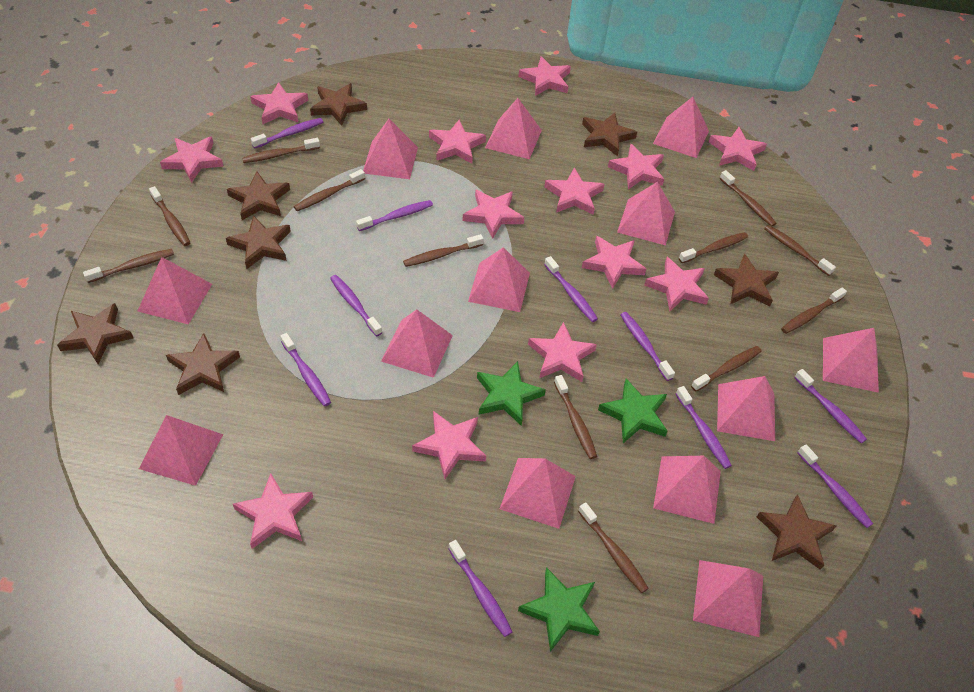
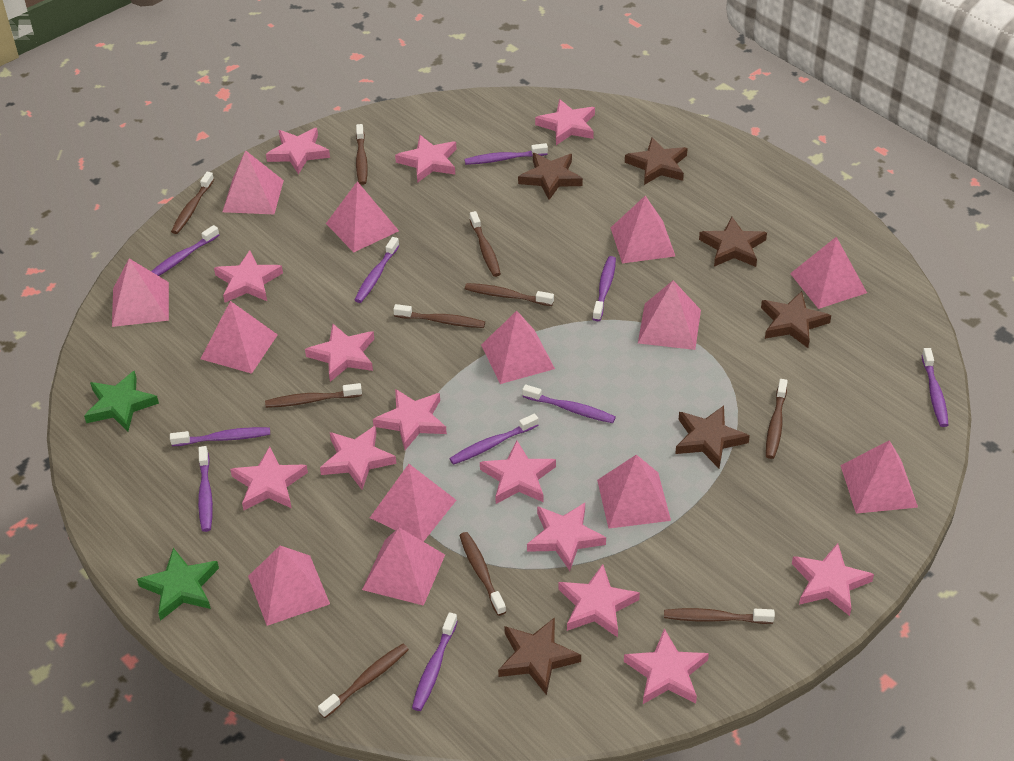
brown star: 8 -> 6
brown toothbrush: 12 -> 10
green star: 3 -> 2

